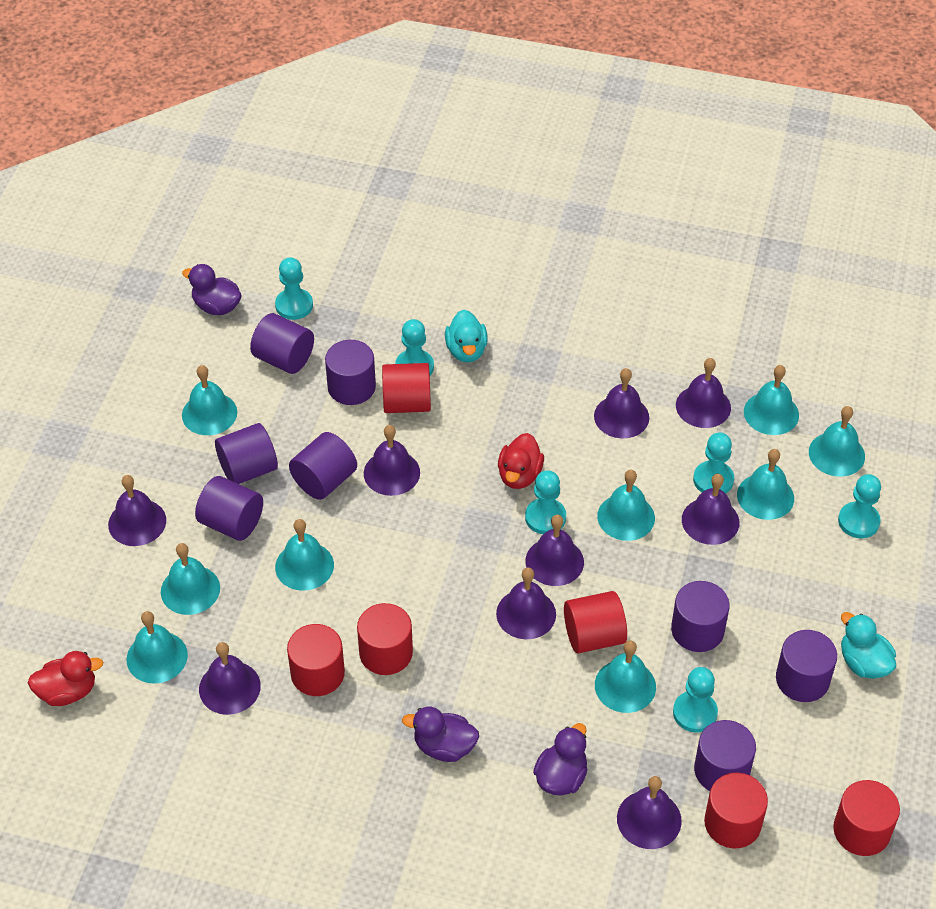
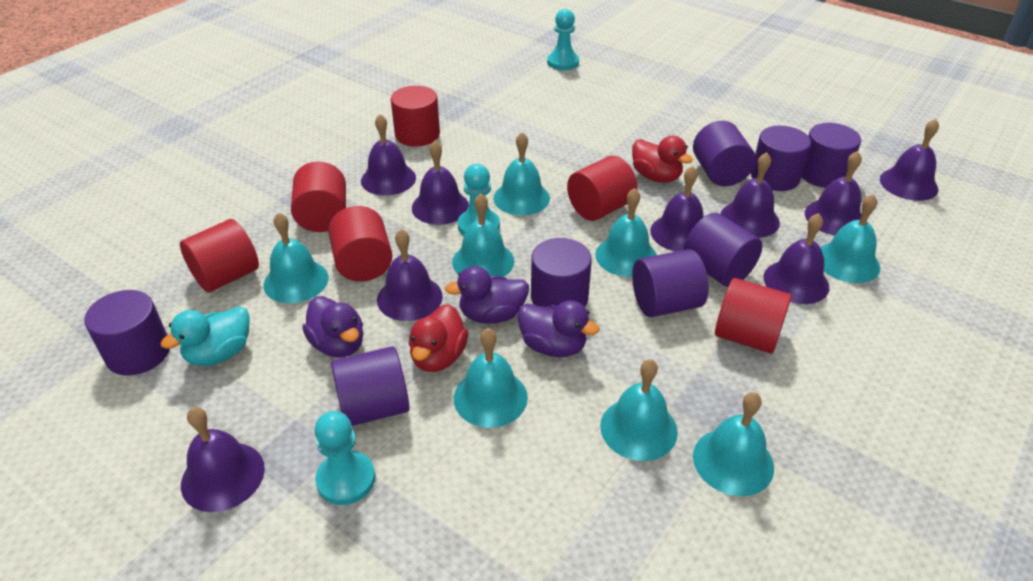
turquoise bell: 9 -> 8
turquoise duck: 2 -> 1
turquoise pawn: 6 -> 3

